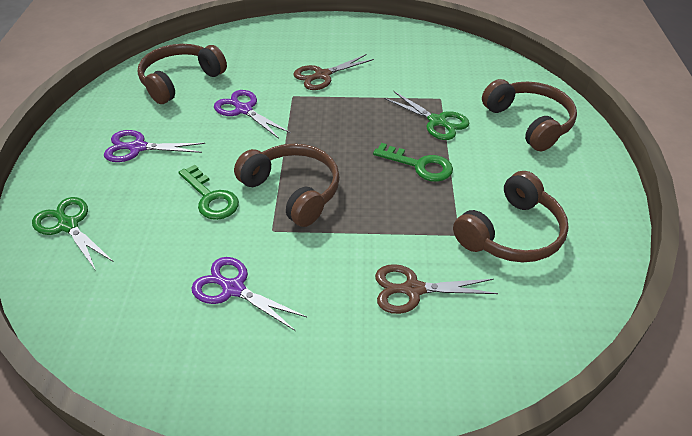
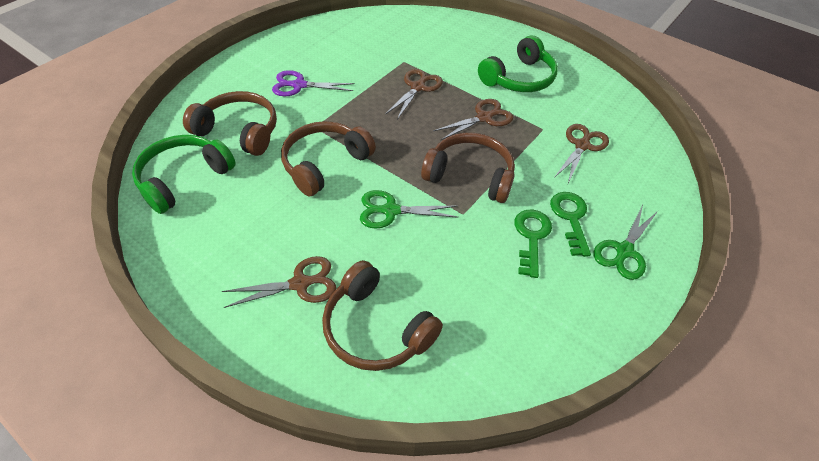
brown scissors: 2 -> 4
green headphones: 0 -> 2
purple scissors: 3 -> 1

